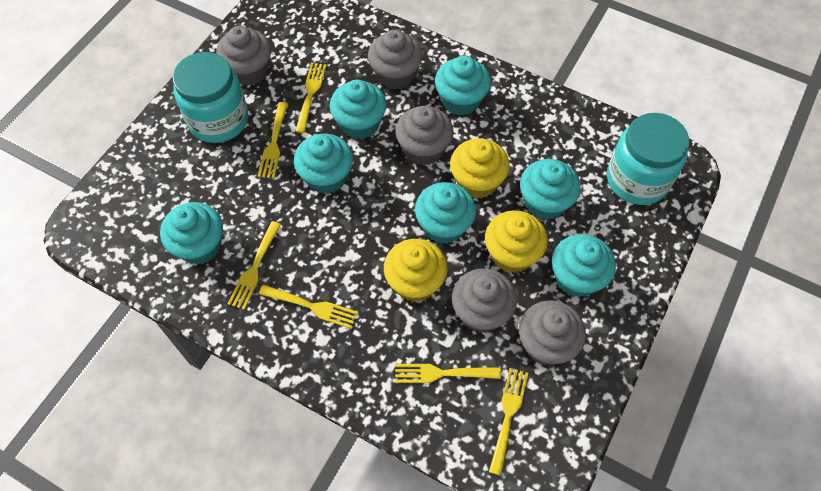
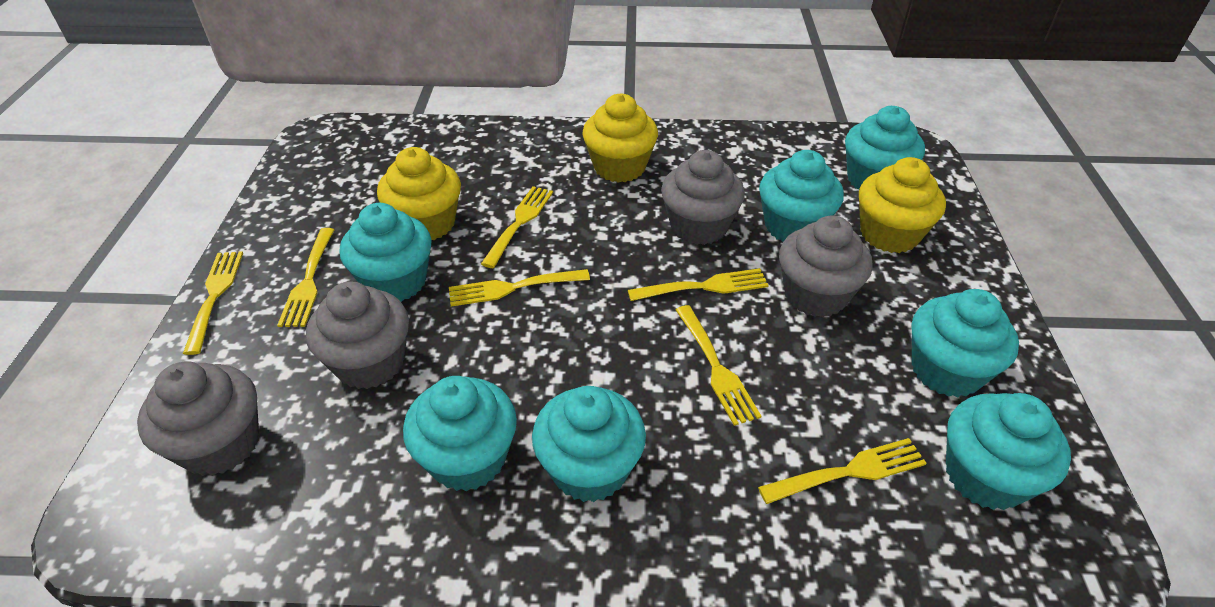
grey cupcake: 5 -> 4
turquoise jar: 2 -> 0
yellow fork: 6 -> 7

